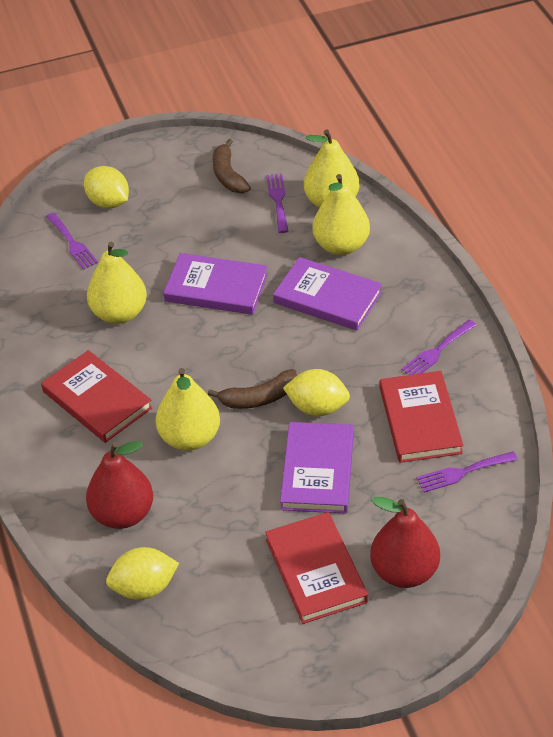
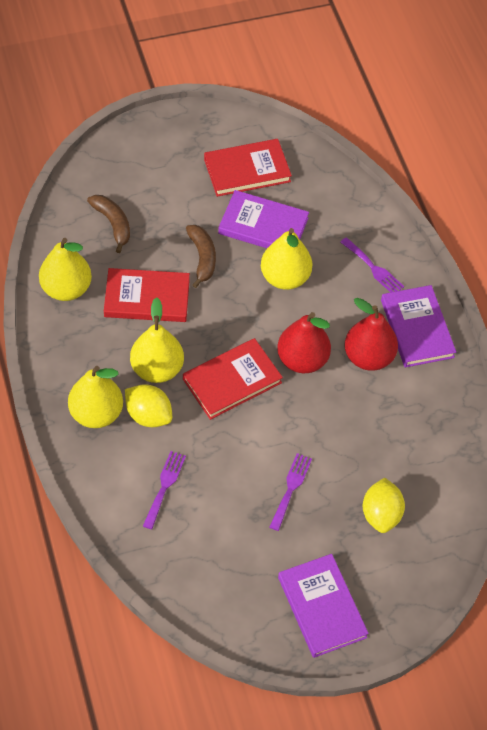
purple fork: 4 -> 3
yellow lemon: 3 -> 2

